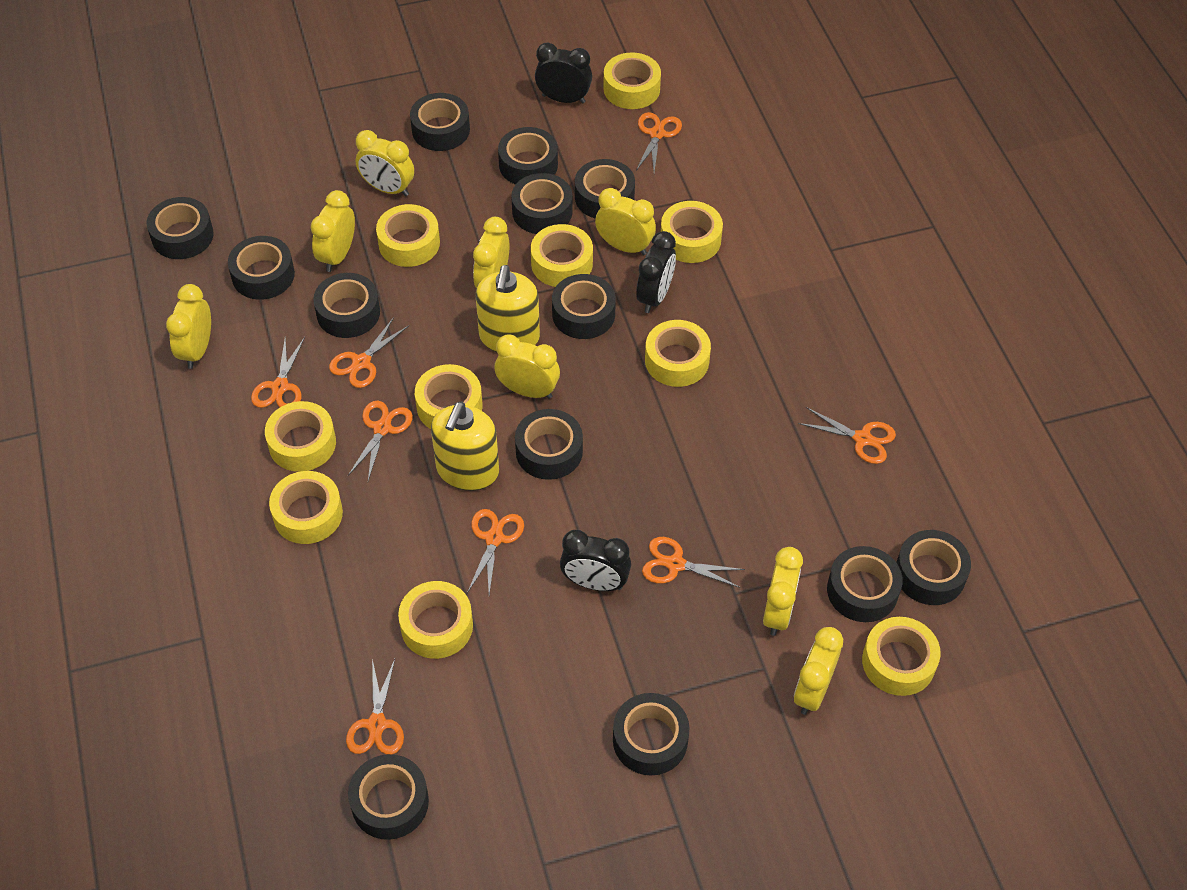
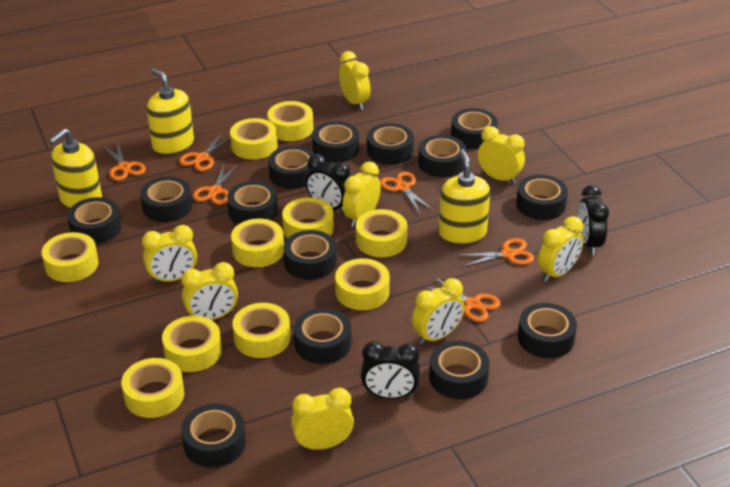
black tape: 13 -> 14
orange scissors: 8 -> 6
yellow soap dispenser: 2 -> 3

